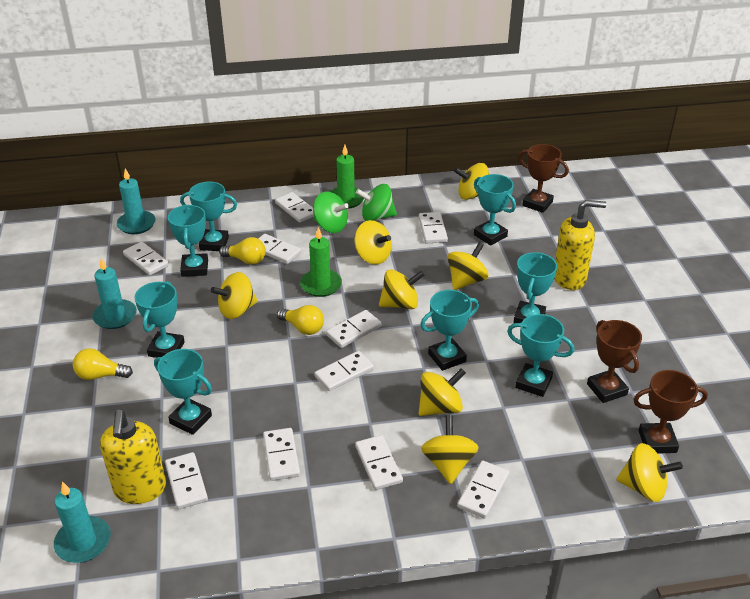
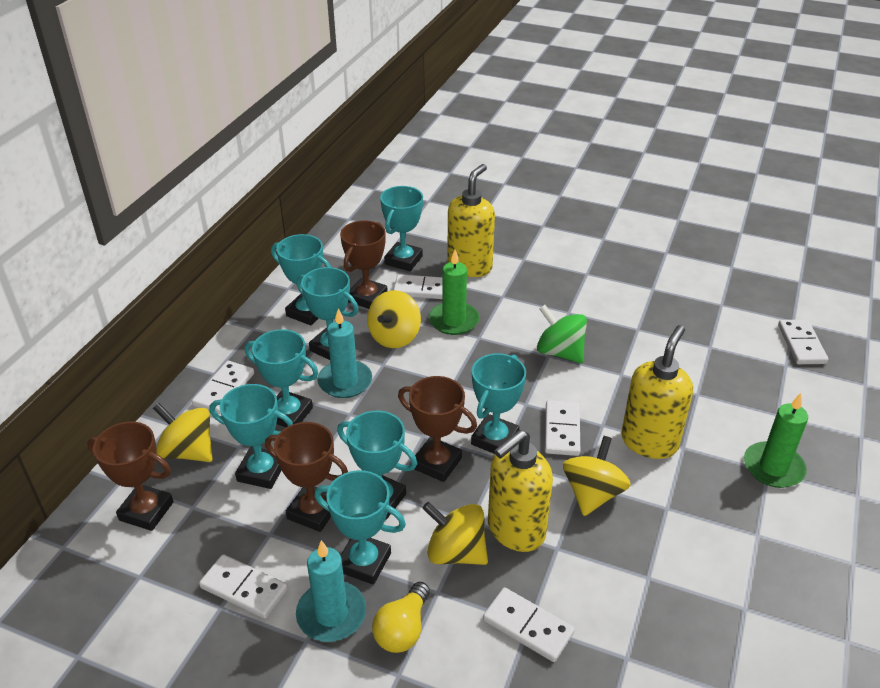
brown trophy: 3 -> 4
green spinning top: 2 -> 1
turquoise candle: 3 -> 2
white domino: 10 -> 6
yellow light bulb: 3 -> 1
yellow soap dispenser: 2 -> 3
yellow spinning top: 8 -> 4

